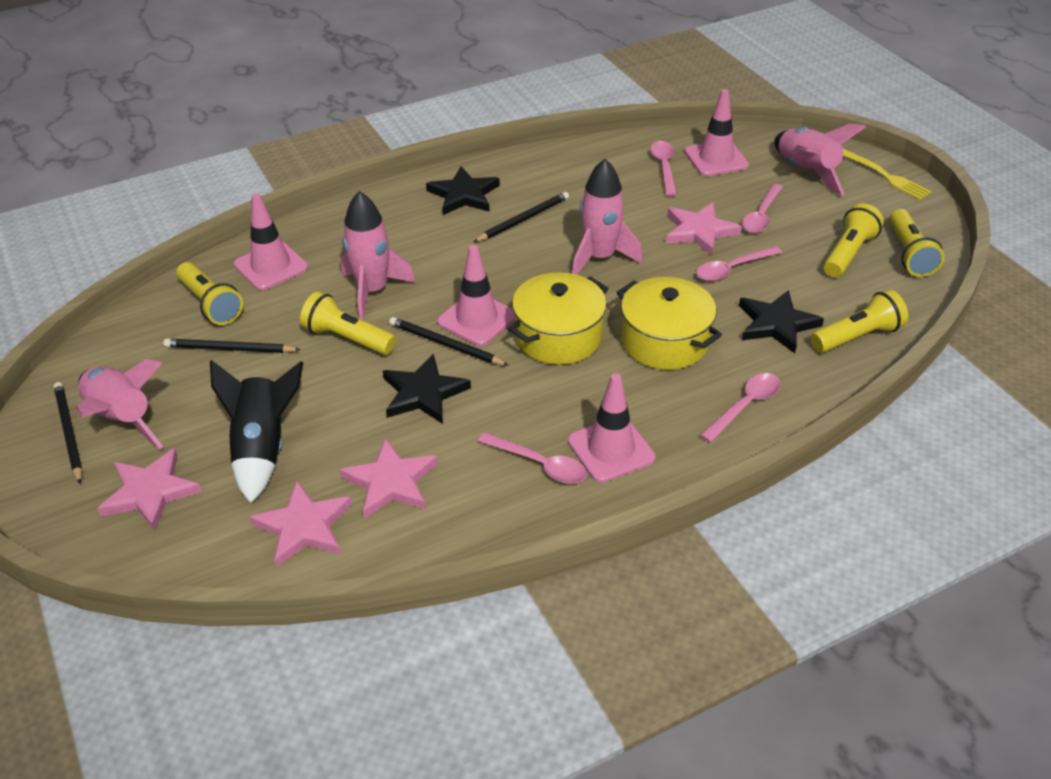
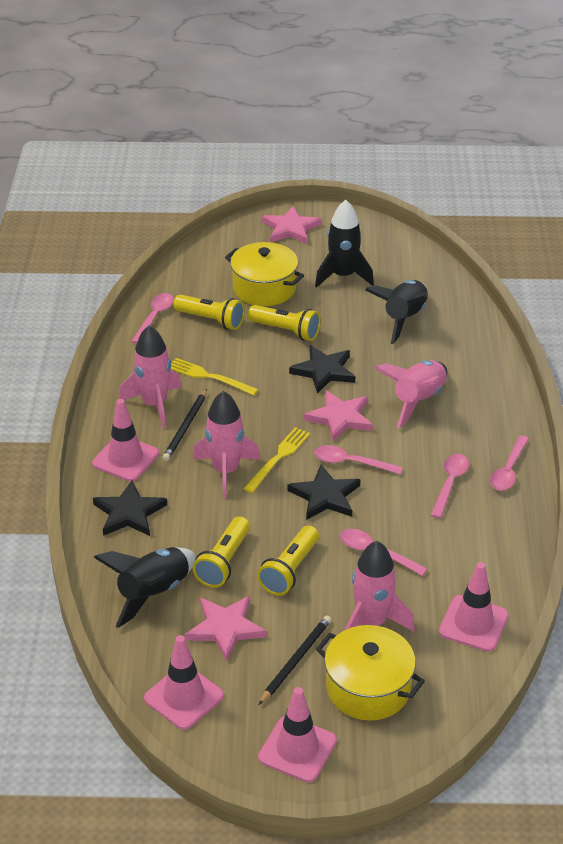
black pencil: 4 -> 2
black rocket: 1 -> 3
pink star: 4 -> 3
yellow flashlight: 5 -> 4
yellow fork: 1 -> 2

